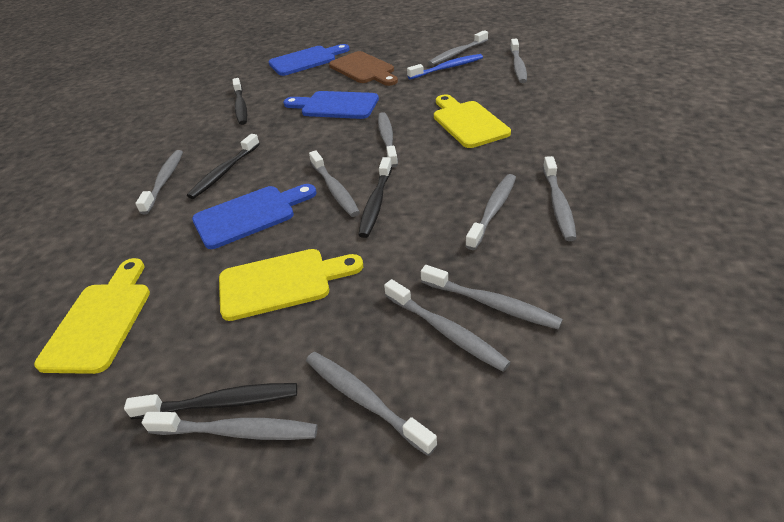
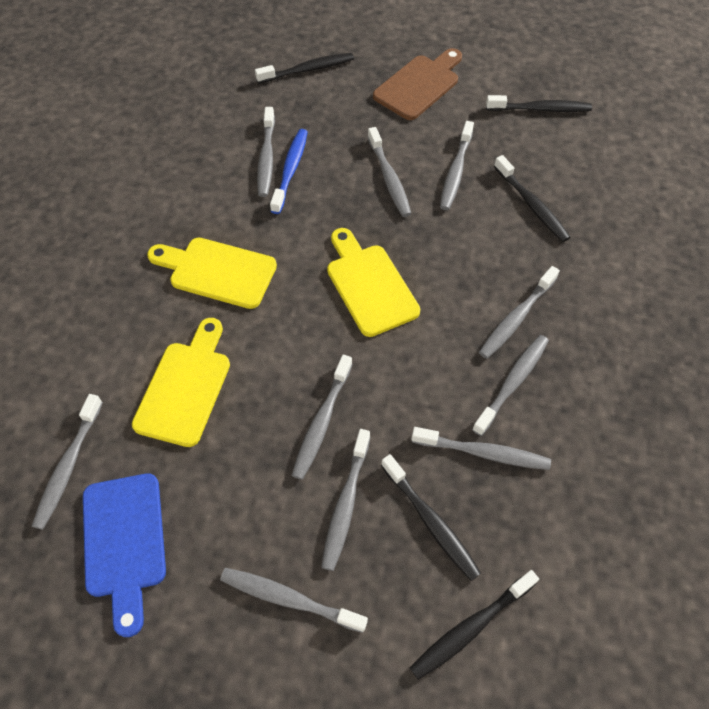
black toothbrush: 4 -> 5
blue cutting board: 3 -> 1
grey toothbrush: 11 -> 10

